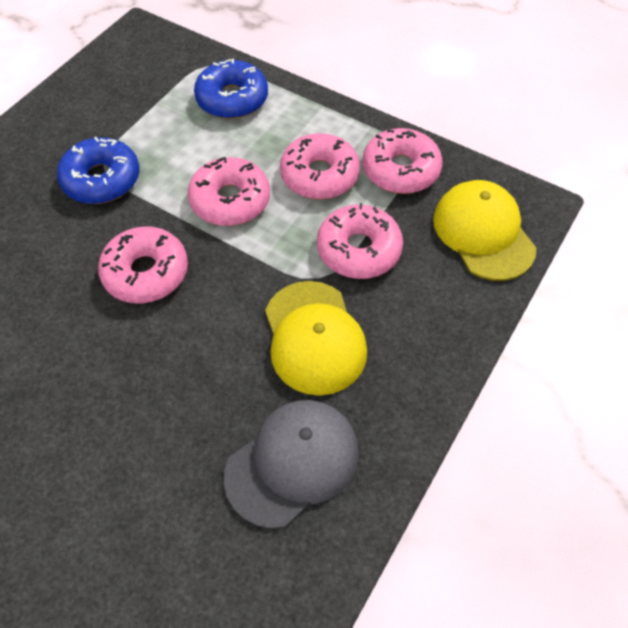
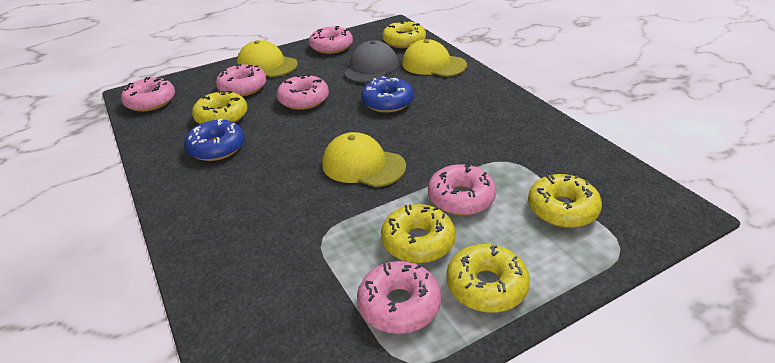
pink donut: 5 -> 6
yellow cap: 2 -> 3
yellow donut: 0 -> 5

